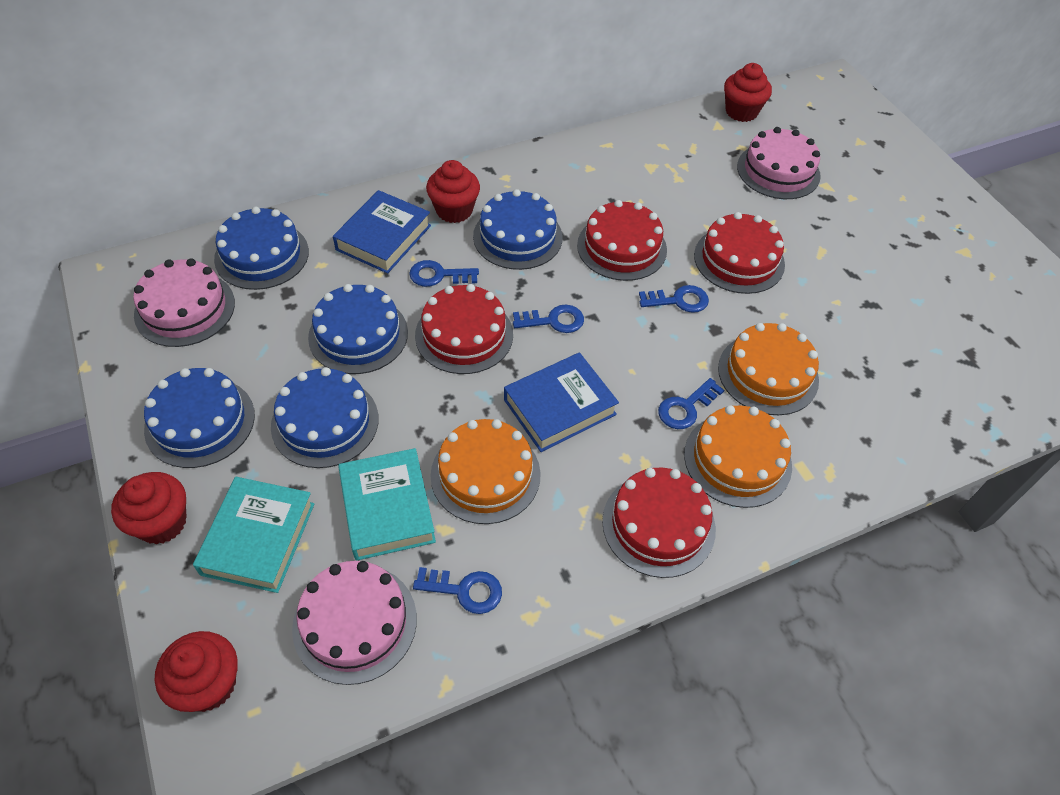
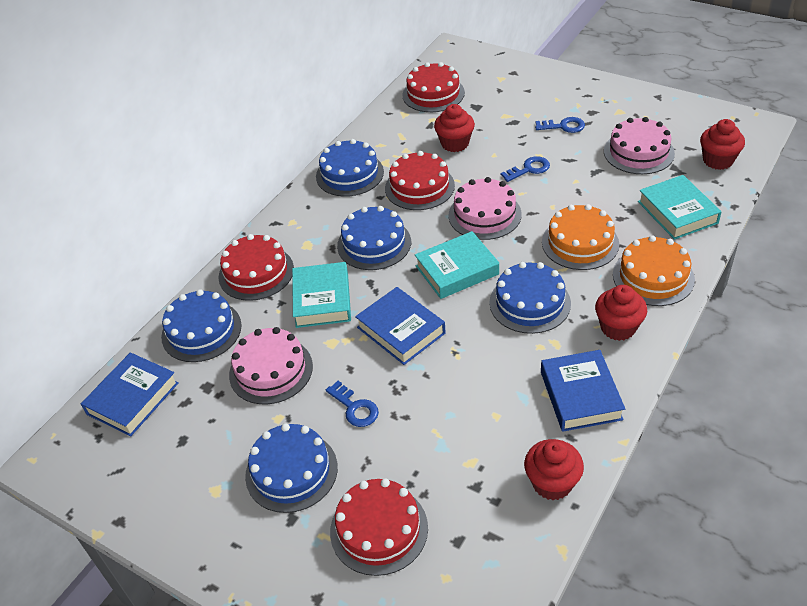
blue book: 2 -> 3
blue key: 5 -> 3
orange cake: 3 -> 2
turquoise book: 2 -> 3

